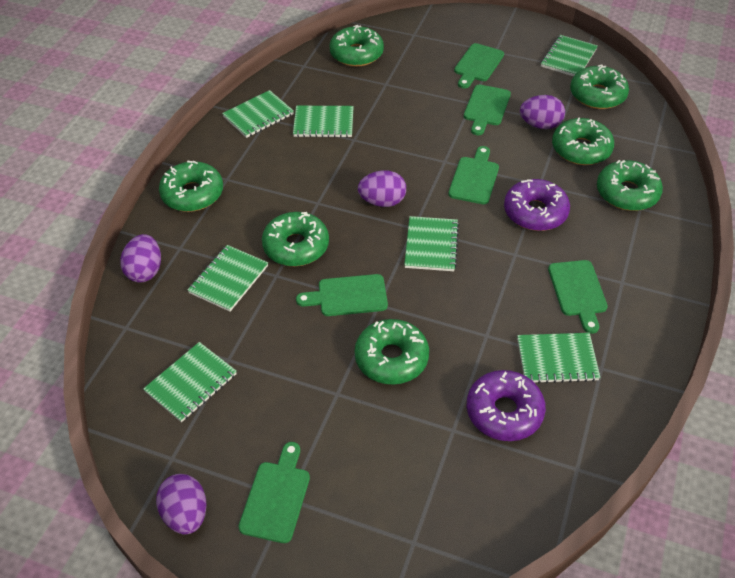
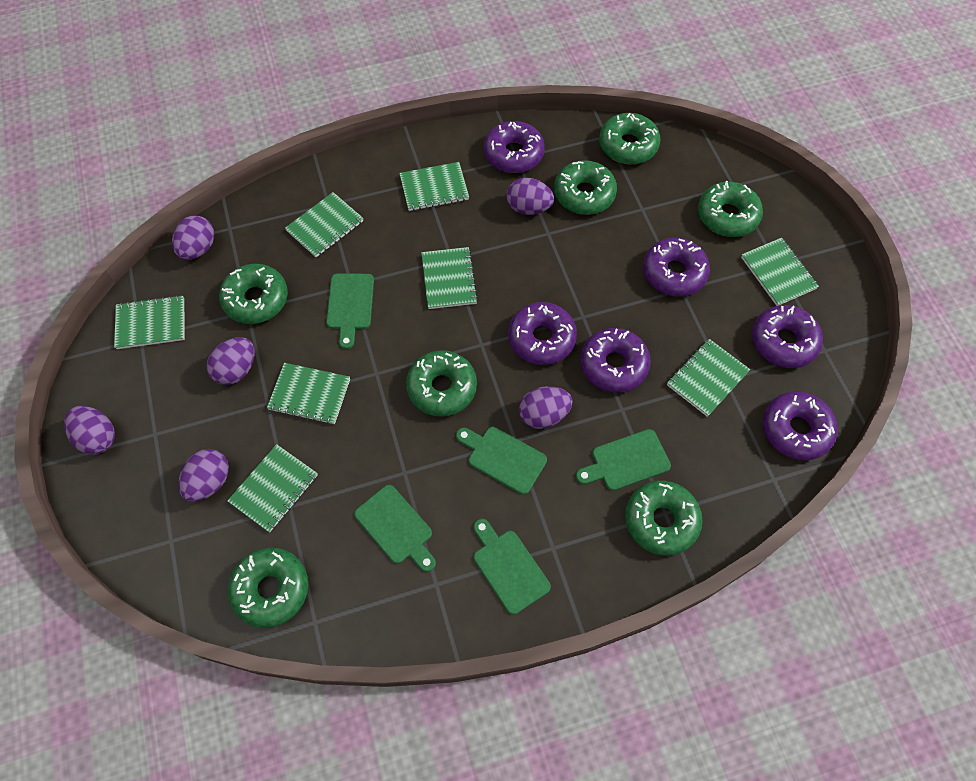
green cutting board: 6 -> 5
green notebook: 7 -> 8
purple donut: 2 -> 6
purple egg: 4 -> 6

